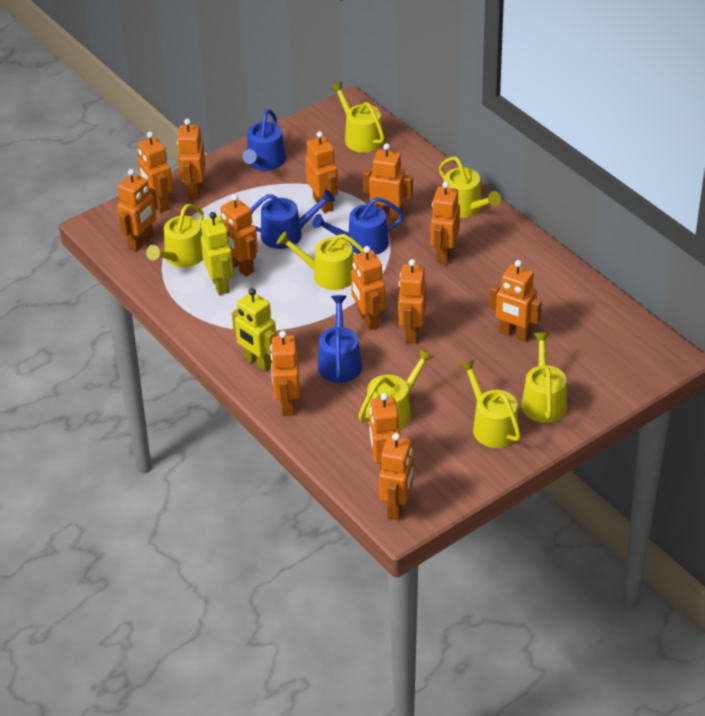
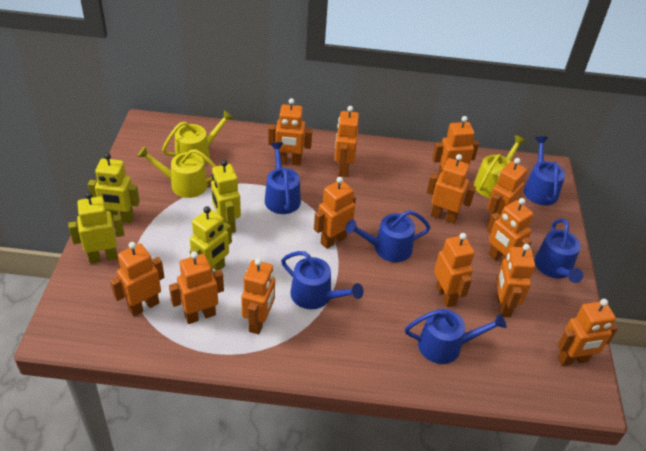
blue watering can: 4 -> 6
yellow robot: 2 -> 4
yellow watering can: 7 -> 3

